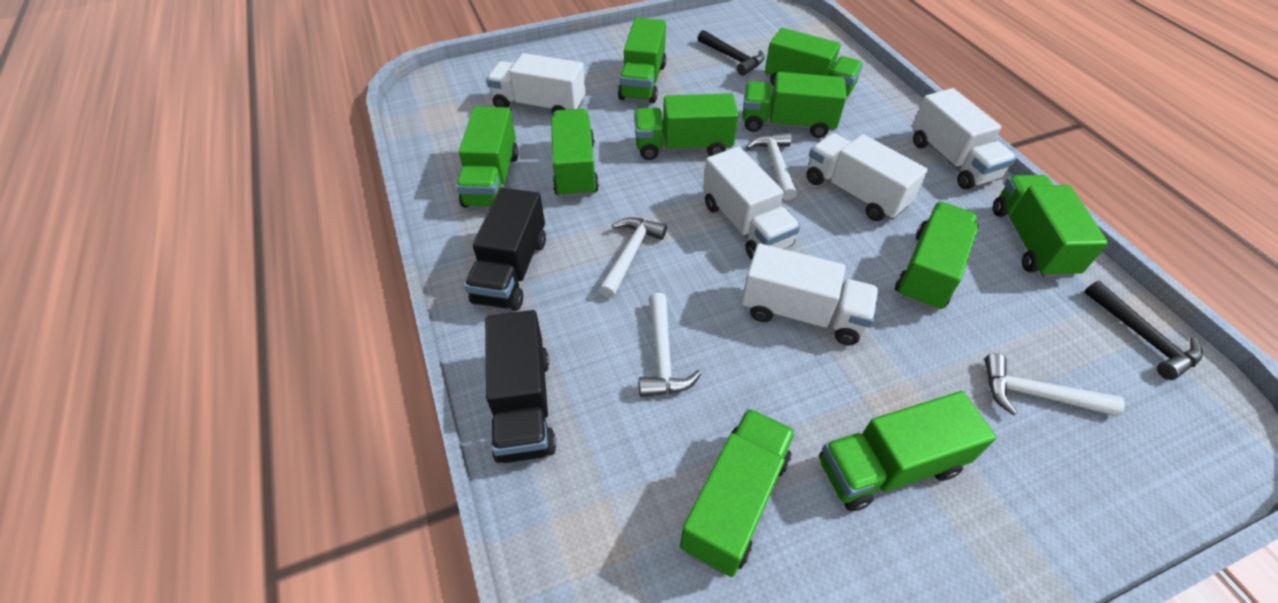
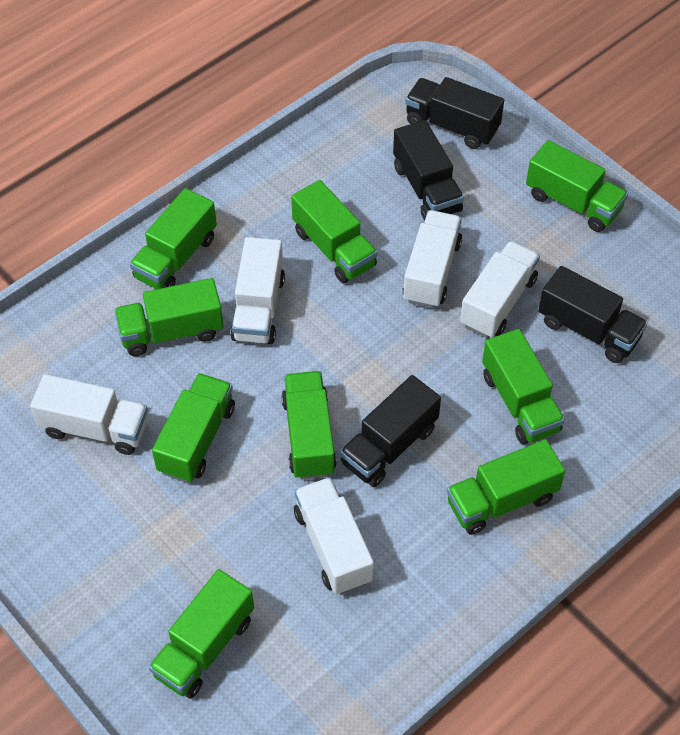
black hammer: 2 -> 0
black truck: 2 -> 4
green truck: 10 -> 9
white hammer: 4 -> 0

